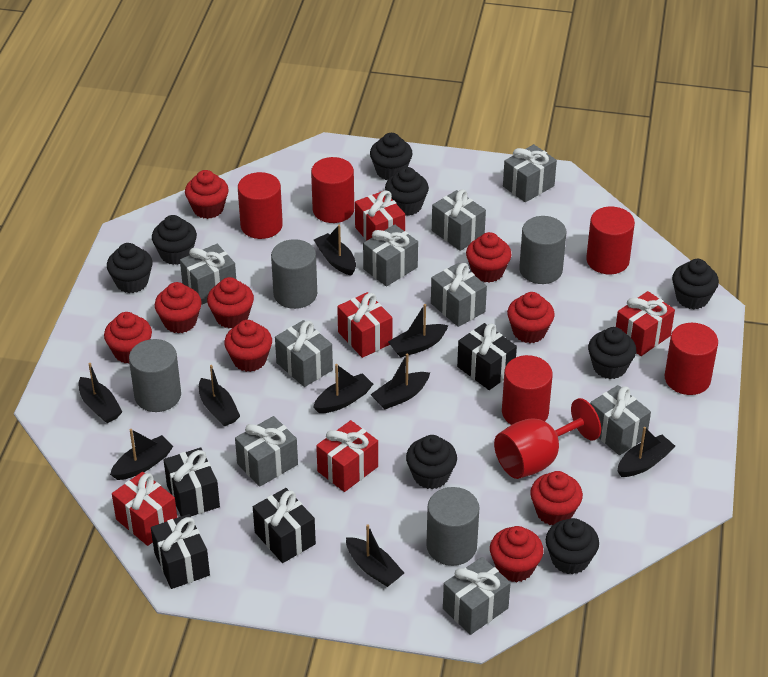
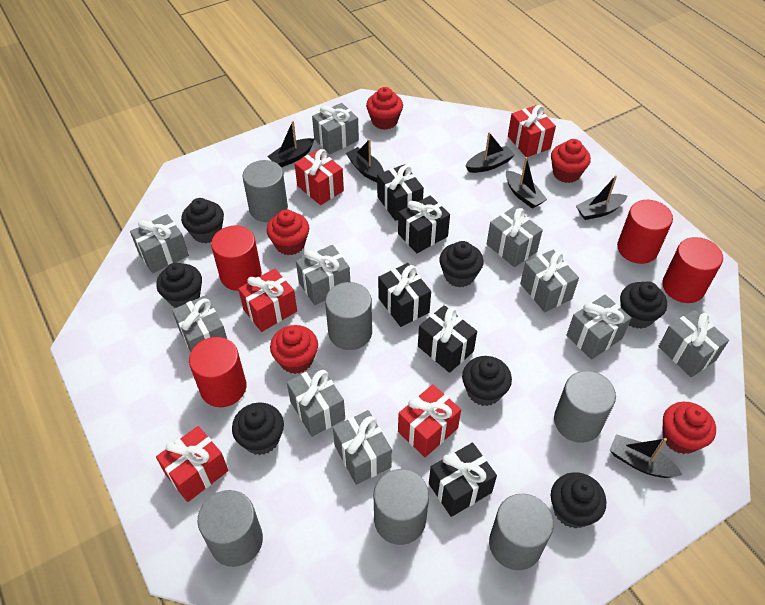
black boat: 9 -> 6
black cupcake: 8 -> 7
black gift: 4 -> 5
grey cylinder: 4 -> 6
grey gift: 9 -> 10
red cupcake: 9 -> 5
red cylinder: 5 -> 4
red goblet: 1 -> 0

